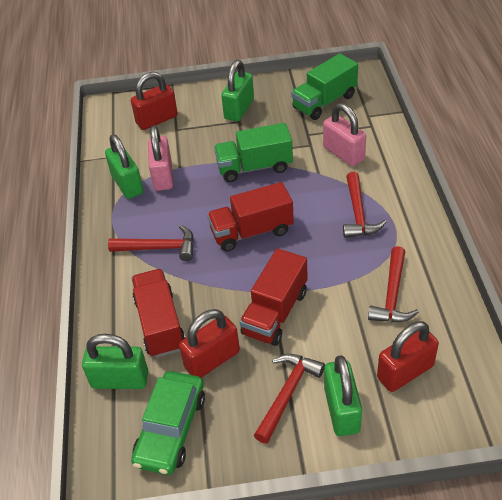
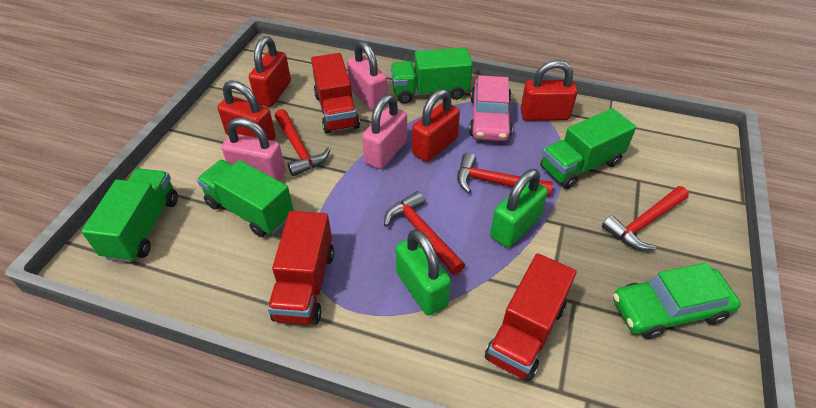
green padlock: 4 -> 2
green truck: 2 -> 4
pink car: 0 -> 1
pink padlock: 2 -> 3
red padlock: 3 -> 4

